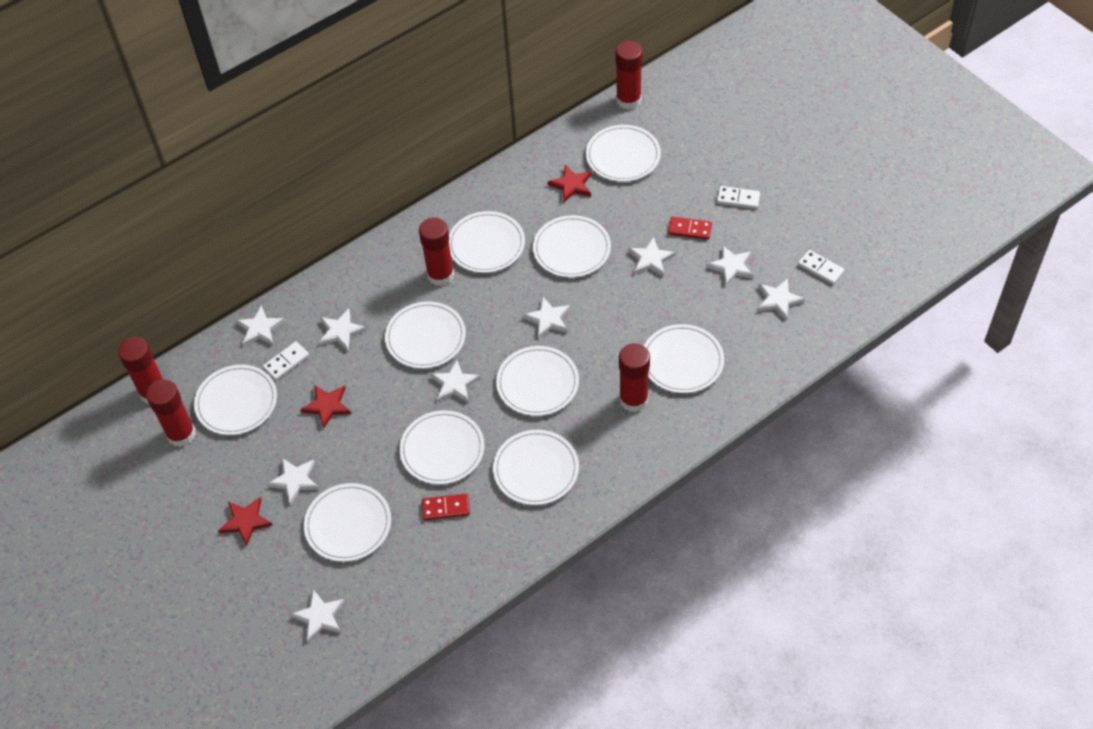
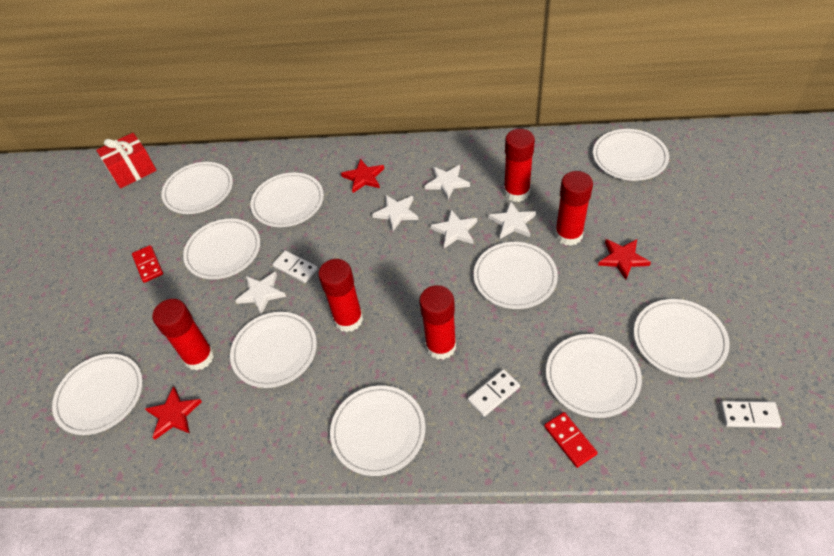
red gift: 0 -> 1
white star: 9 -> 5

